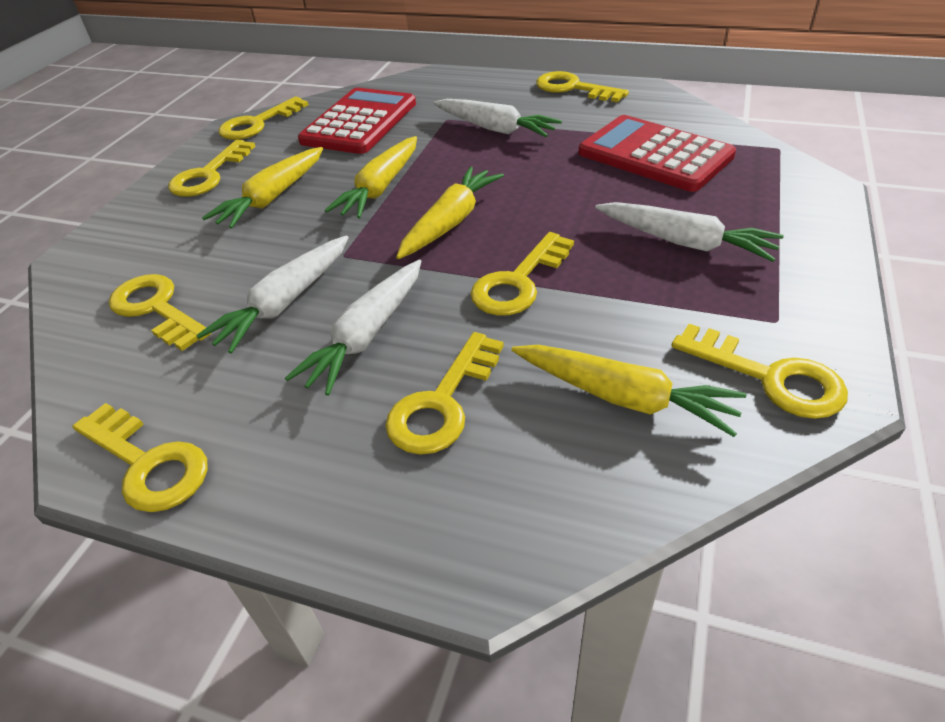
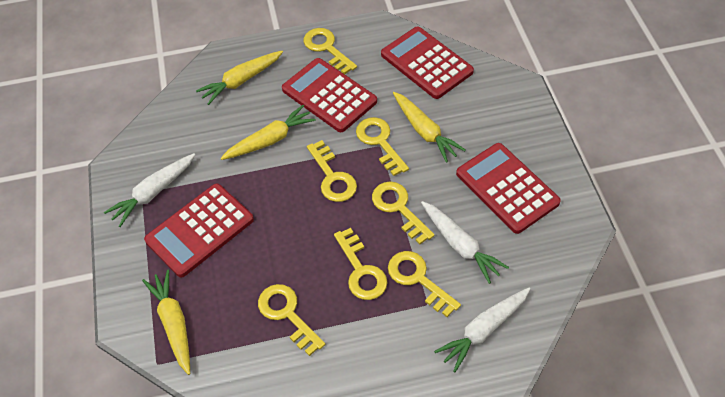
red calculator: 2 -> 4
white carrot: 4 -> 3
yellow key: 8 -> 7

